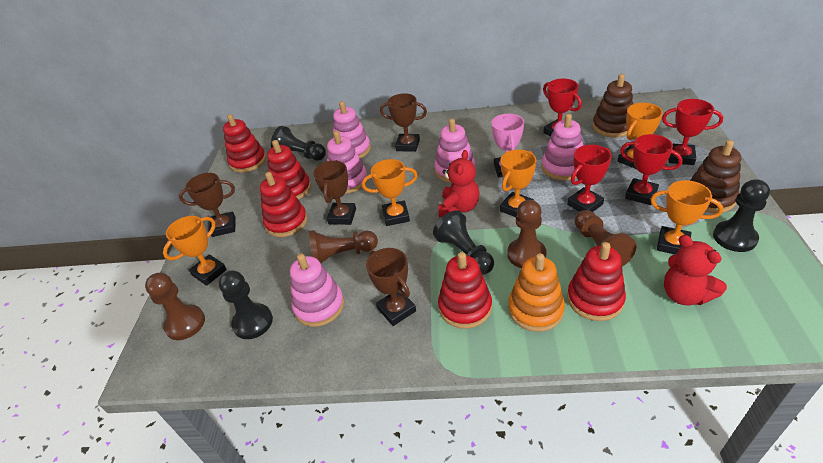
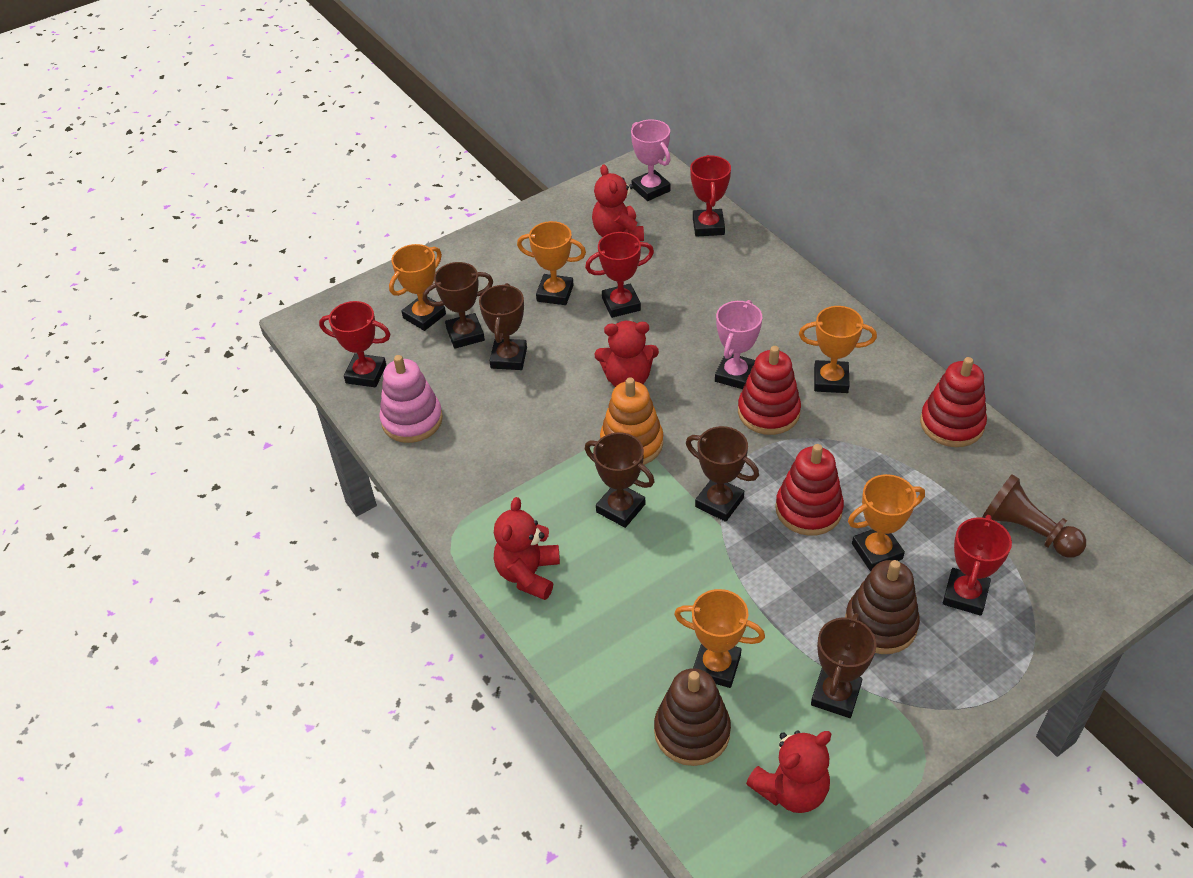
black pawn: 4 -> 0
brown pawn: 4 -> 1
brown trophy: 4 -> 5
pink stacking toy: 5 -> 1
pink trophy: 1 -> 2
red stacking toy: 5 -> 3
red teddy bear: 2 -> 4

